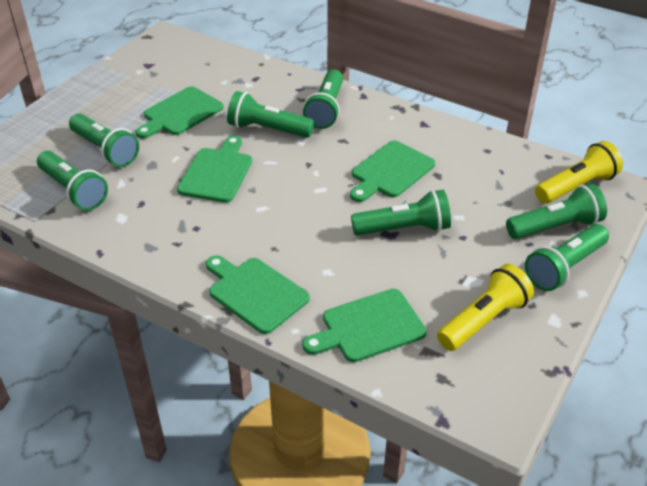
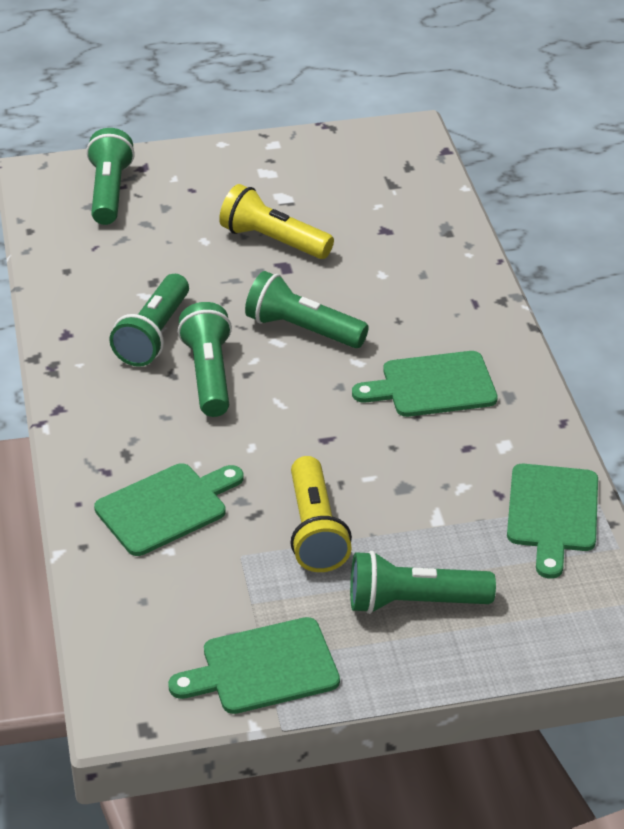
green cutting board: 5 -> 4
green flashlight: 7 -> 5

